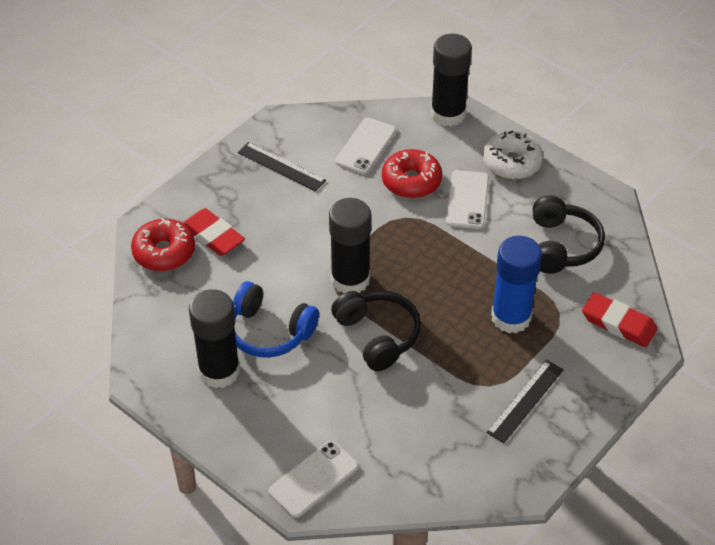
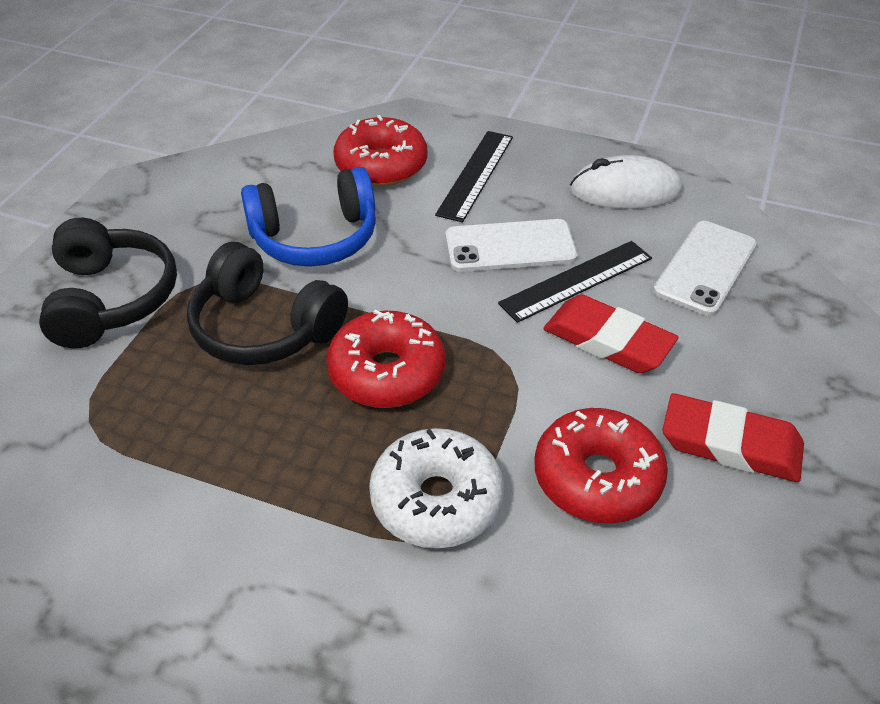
black glue stick: 3 -> 0
blue glue stick: 1 -> 0
red donut: 2 -> 3
white mouse: 0 -> 1
white phone: 3 -> 2

